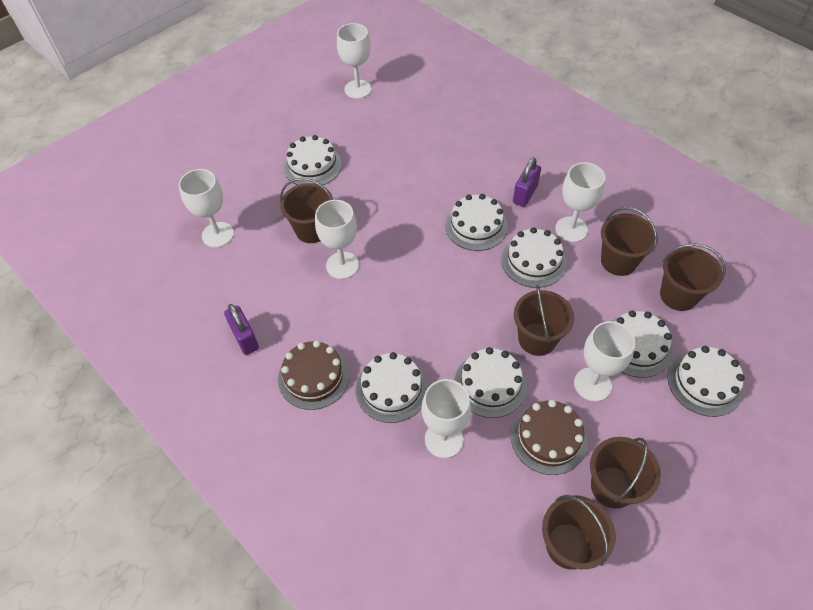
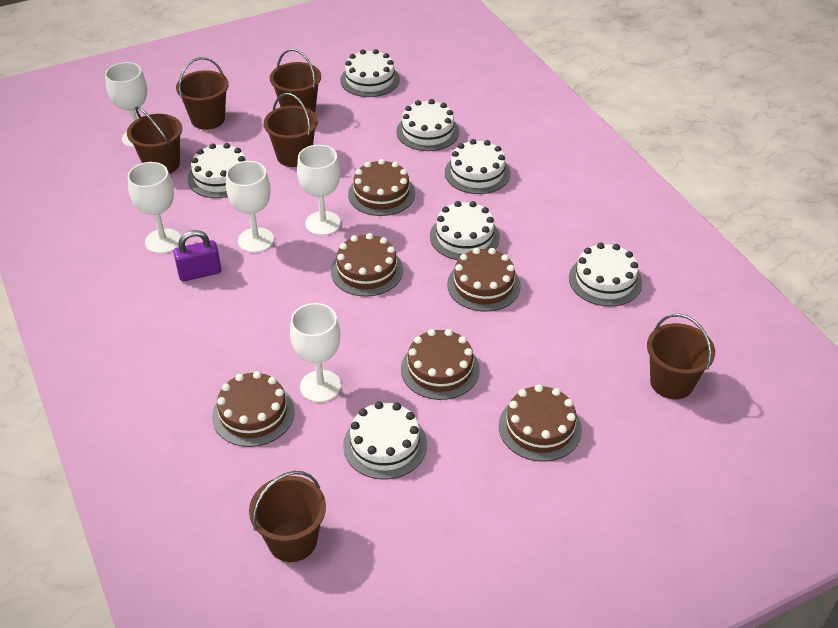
brown cake: 2 -> 6
purple padlock: 2 -> 1
white goblet: 6 -> 5

